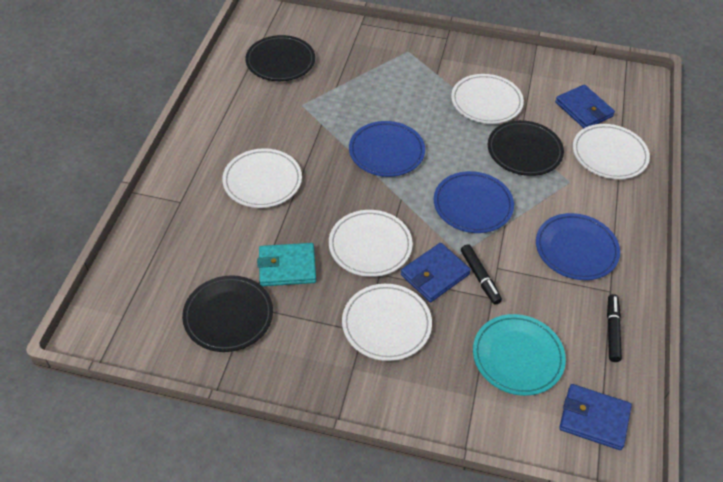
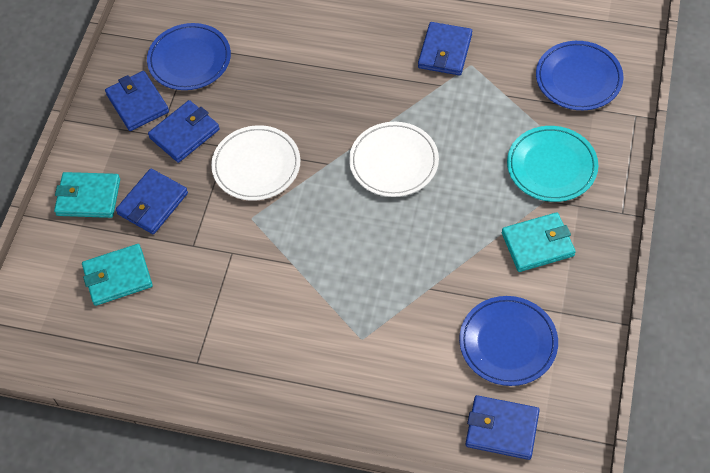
black marker: 2 -> 0
black plate: 3 -> 0
blue wallet: 3 -> 5
turquoise wallet: 1 -> 3
white plate: 5 -> 2

